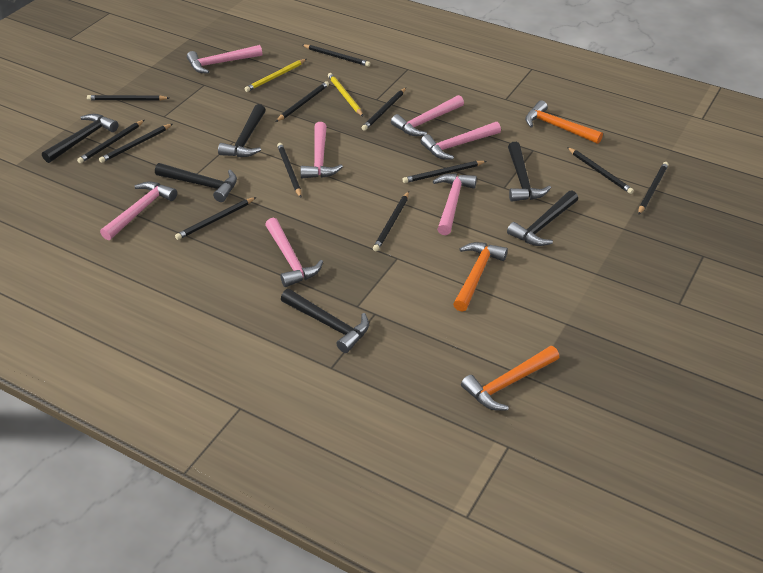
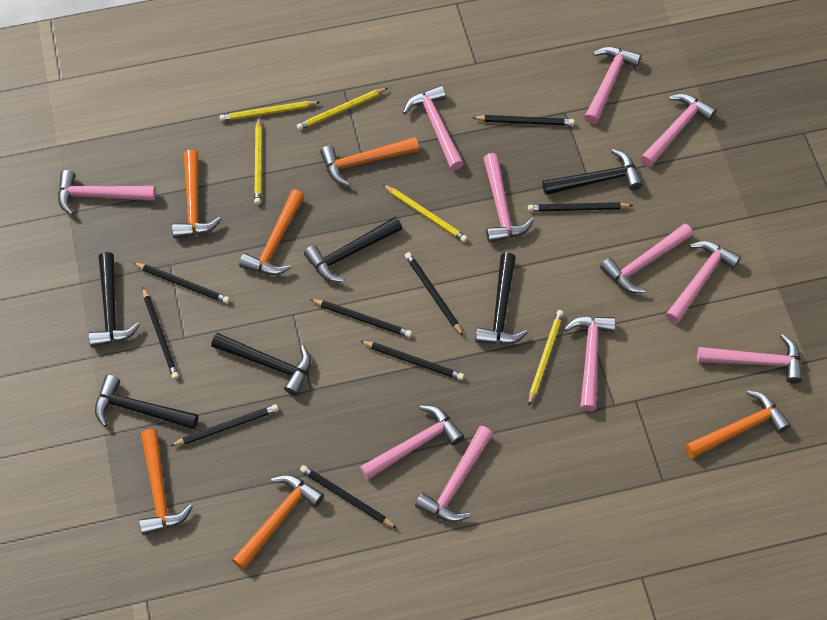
black pencil: 12 -> 9
orange hammer: 3 -> 6
pink hammer: 7 -> 11
yellow pencil: 2 -> 5

